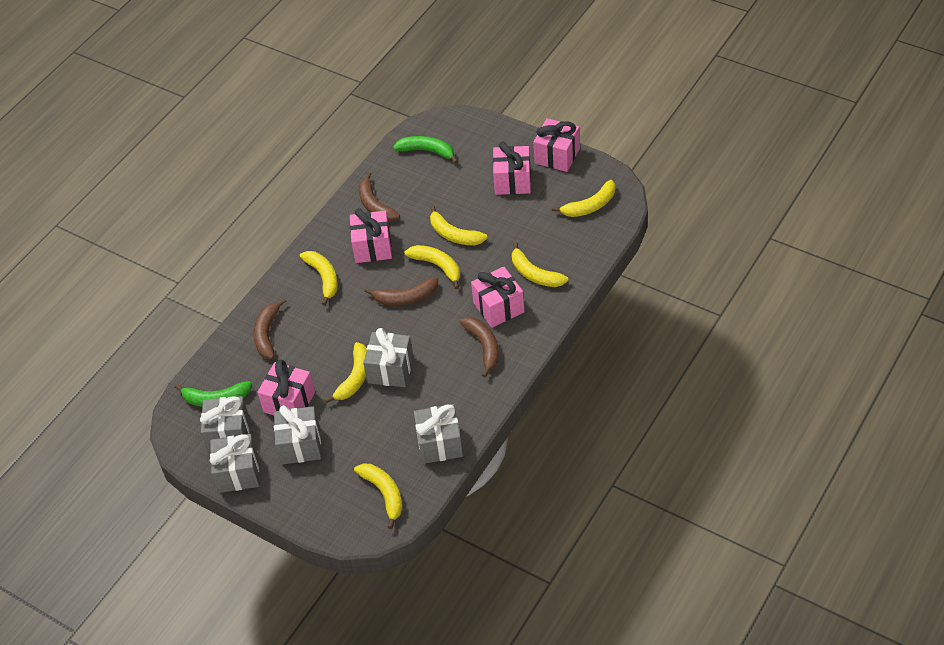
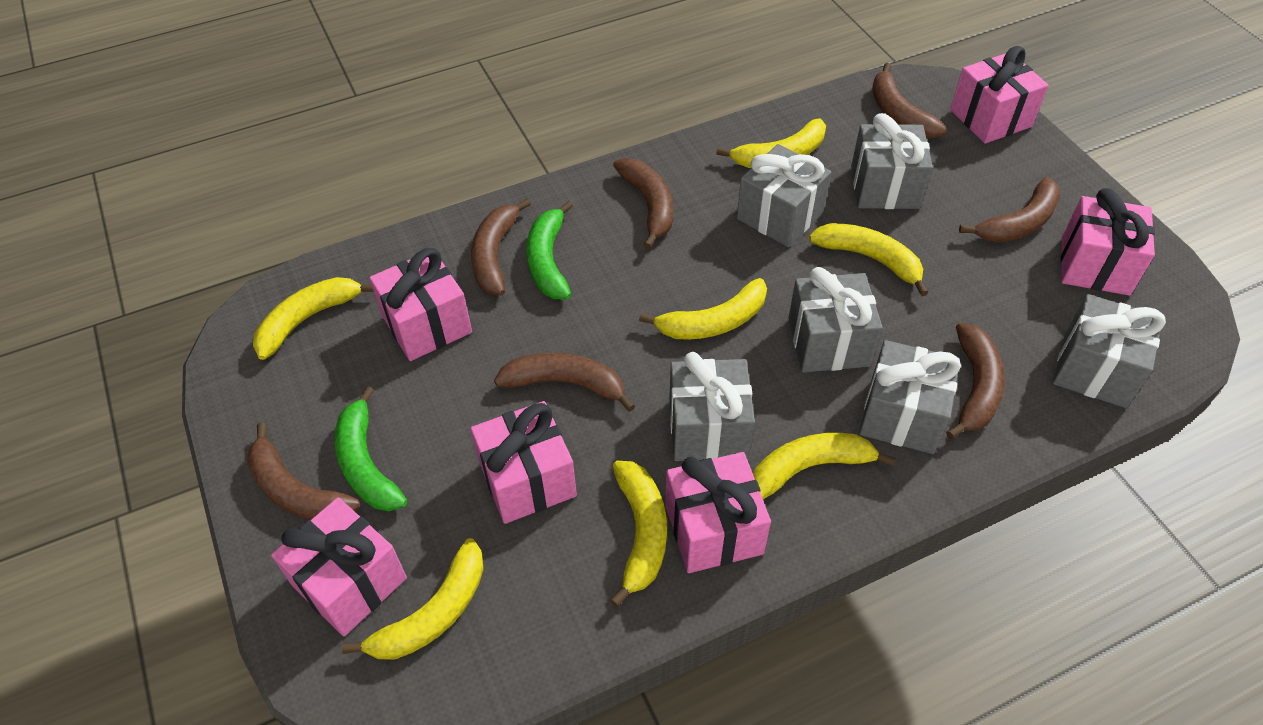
brown banana: 4 -> 7
grey gift: 5 -> 6
pink gift: 5 -> 6

